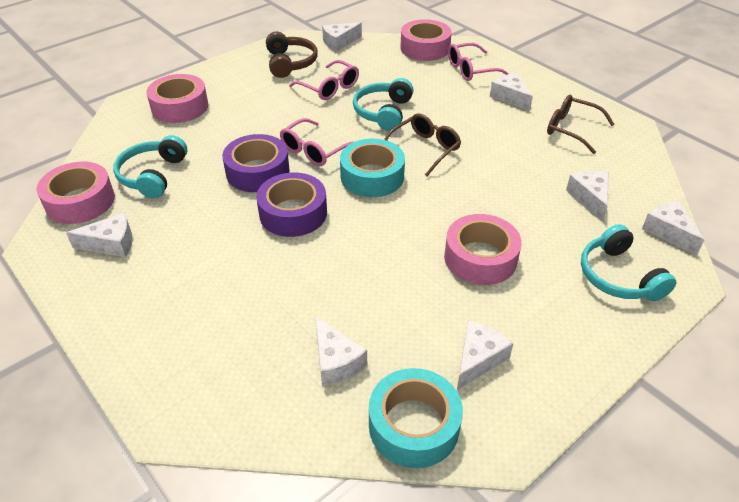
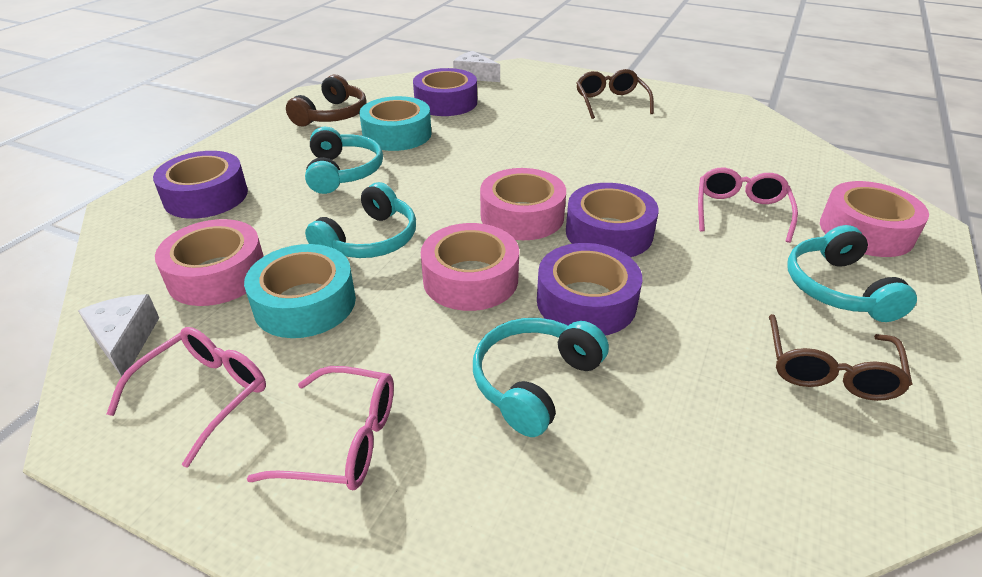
purple tape: 2 -> 4
turquoise headphones: 3 -> 4
white cheese: 7 -> 2

